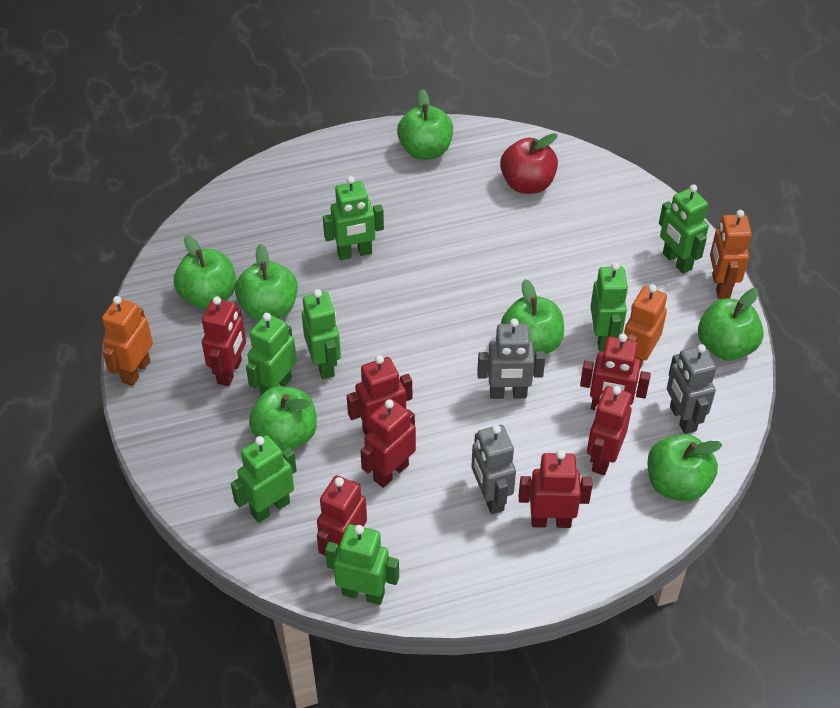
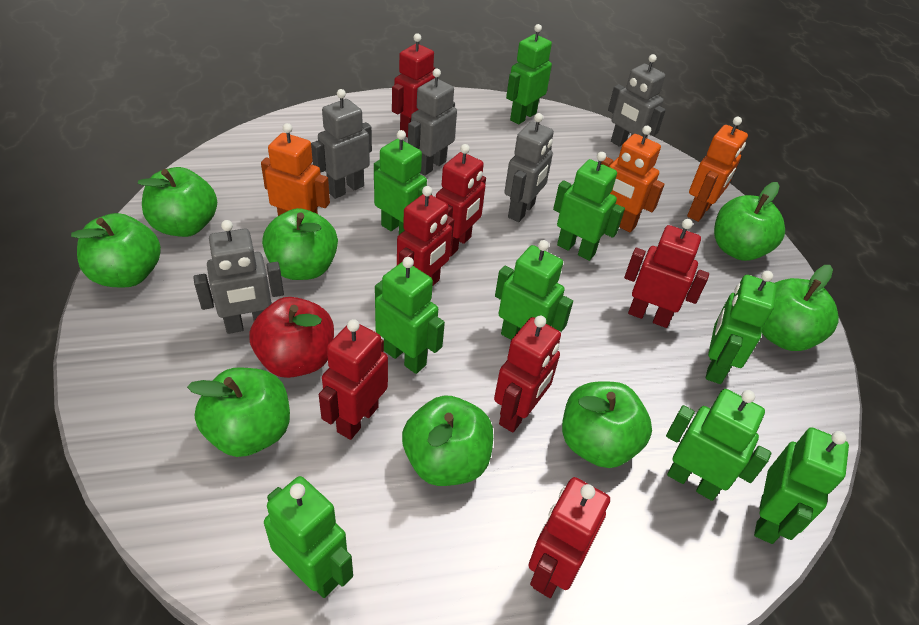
green apple: 7 -> 8
green robot: 7 -> 9
grey robot: 3 -> 5

